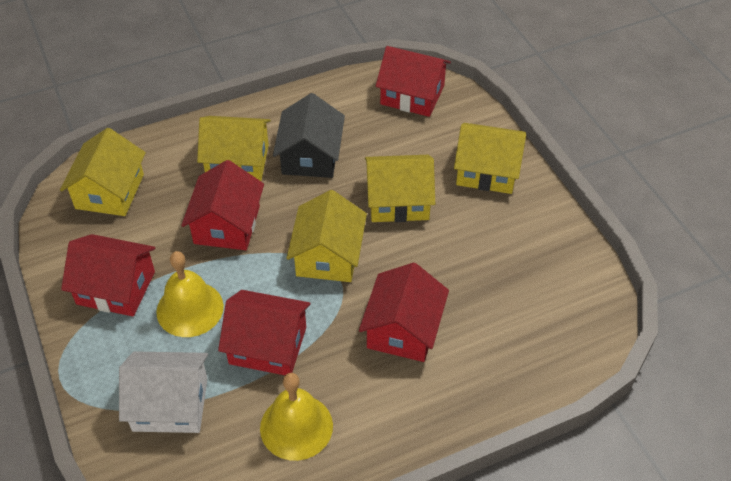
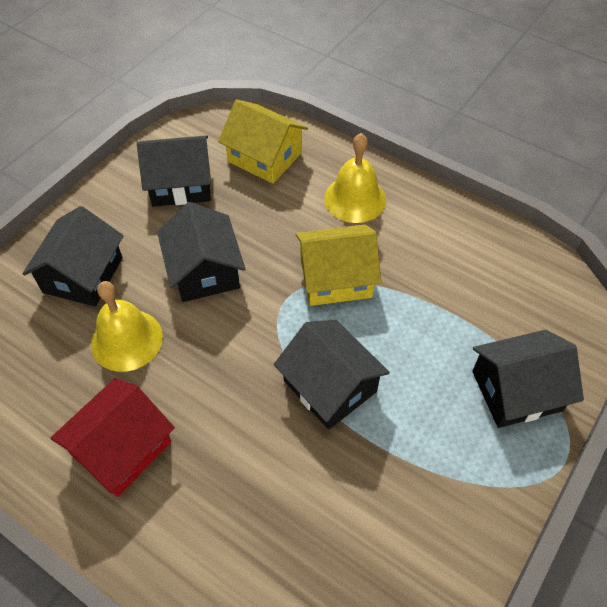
black house: 1 -> 5
red house: 5 -> 1
white house: 1 -> 0
yellow house: 5 -> 2

